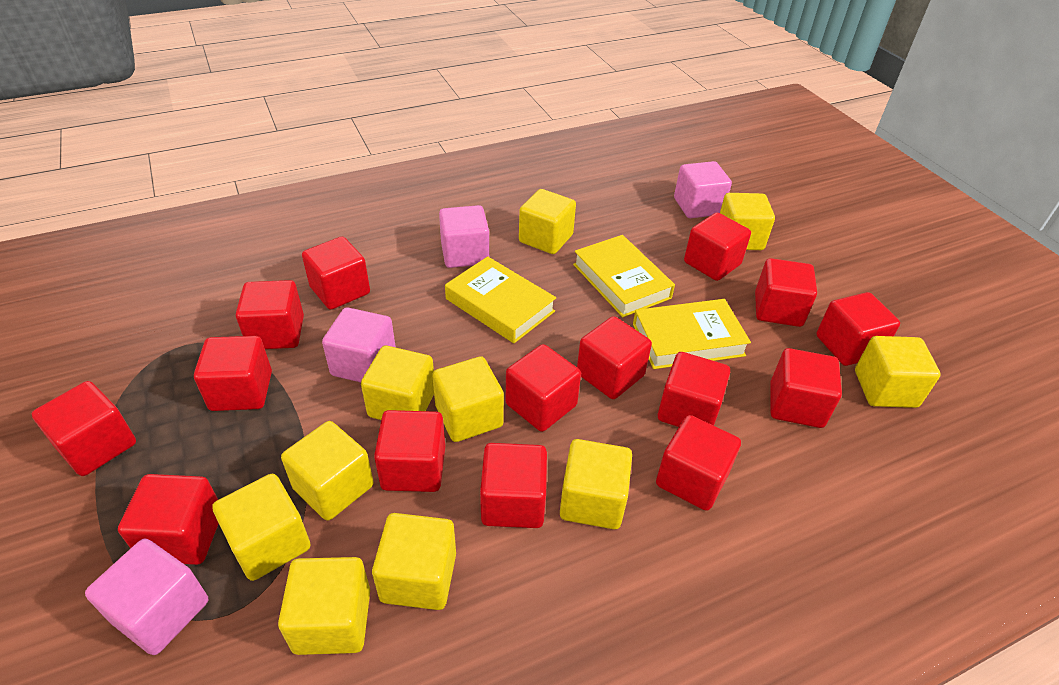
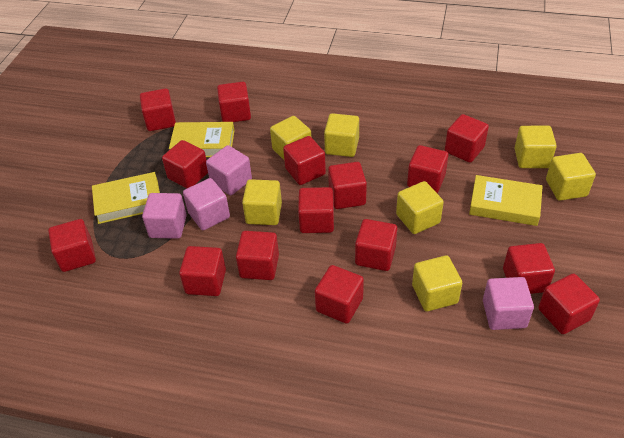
yellow cube: 10 -> 7

